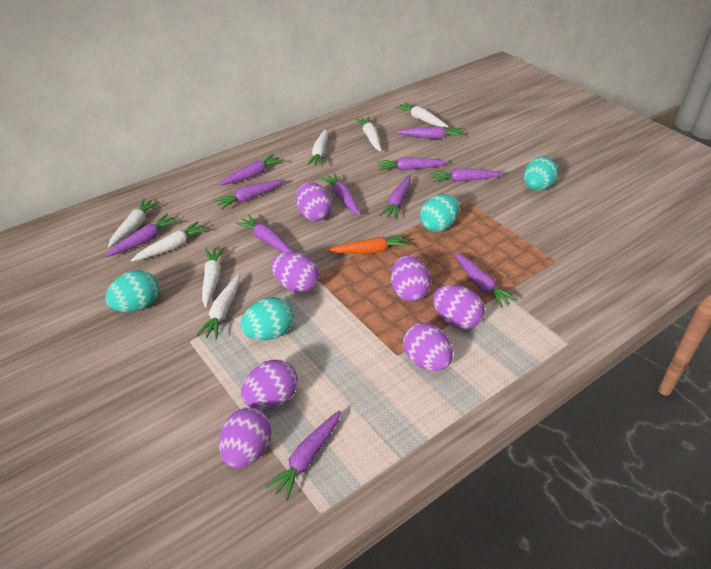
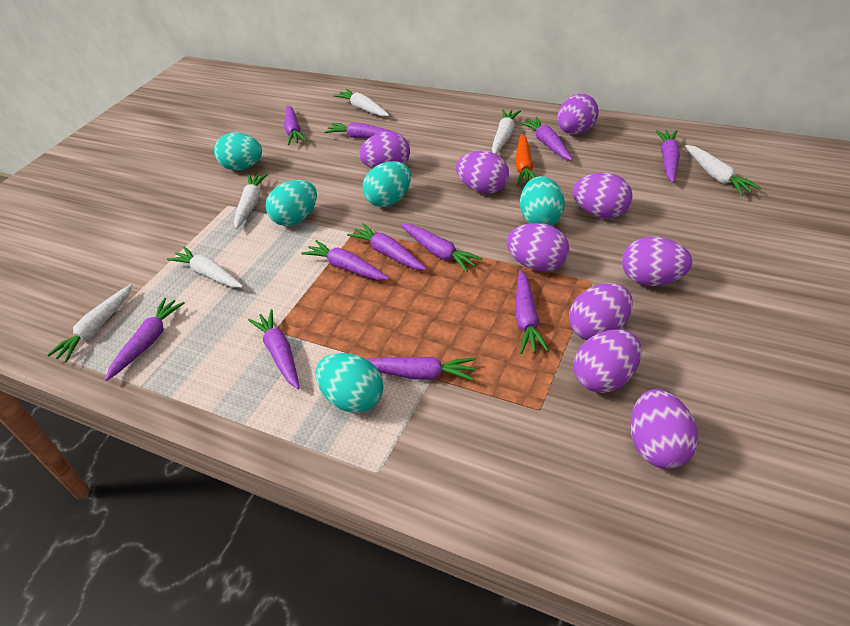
purple egg: 7 -> 9
turquoise egg: 4 -> 5
white carrot: 7 -> 6

